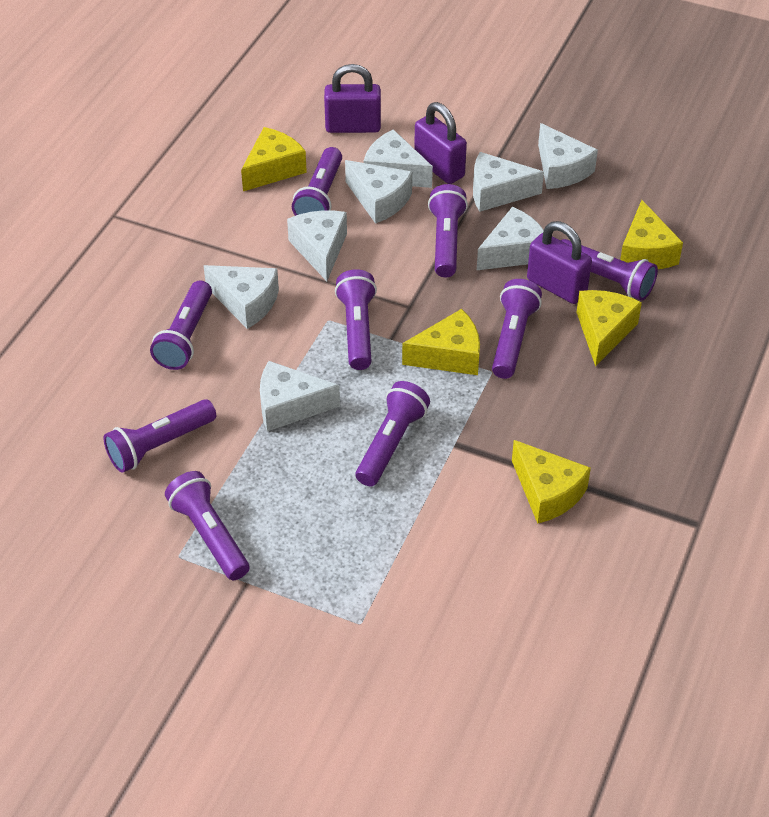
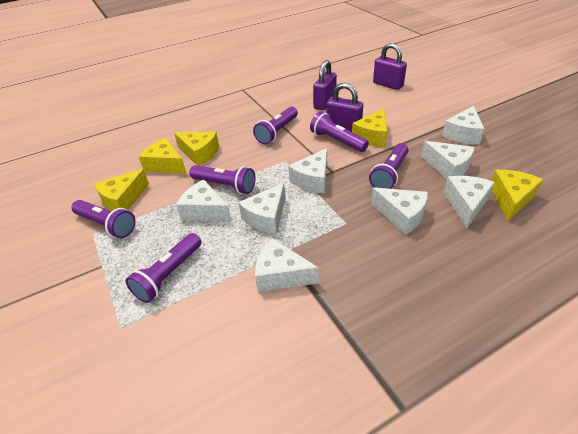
purple flashlight: 9 -> 6

